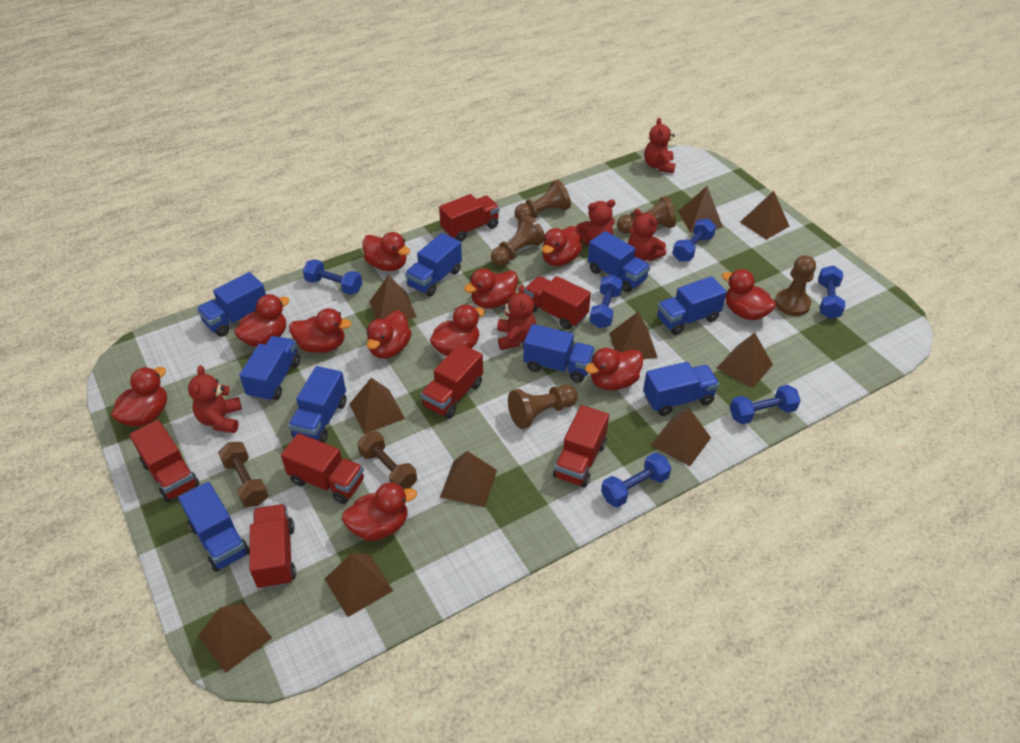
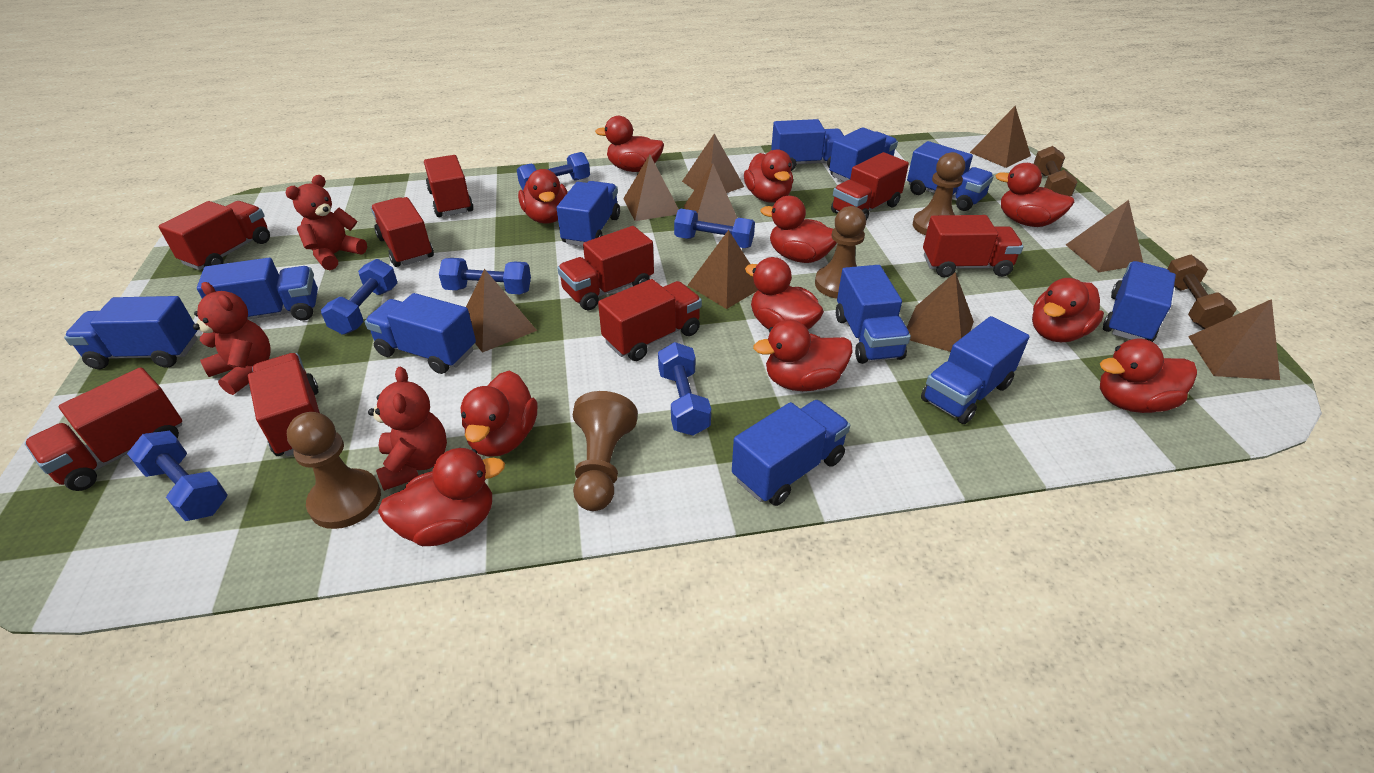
blue truck: 9 -> 11
brown pawn: 5 -> 4
brown pyramid: 10 -> 9
red teddy bear: 5 -> 3
red truck: 7 -> 9

